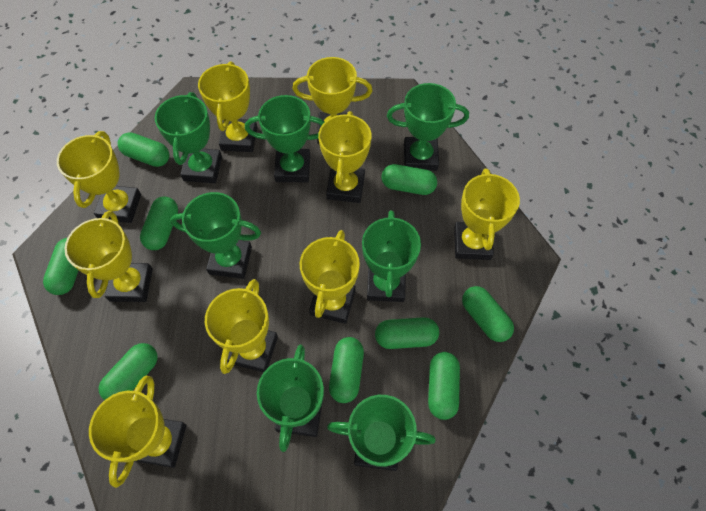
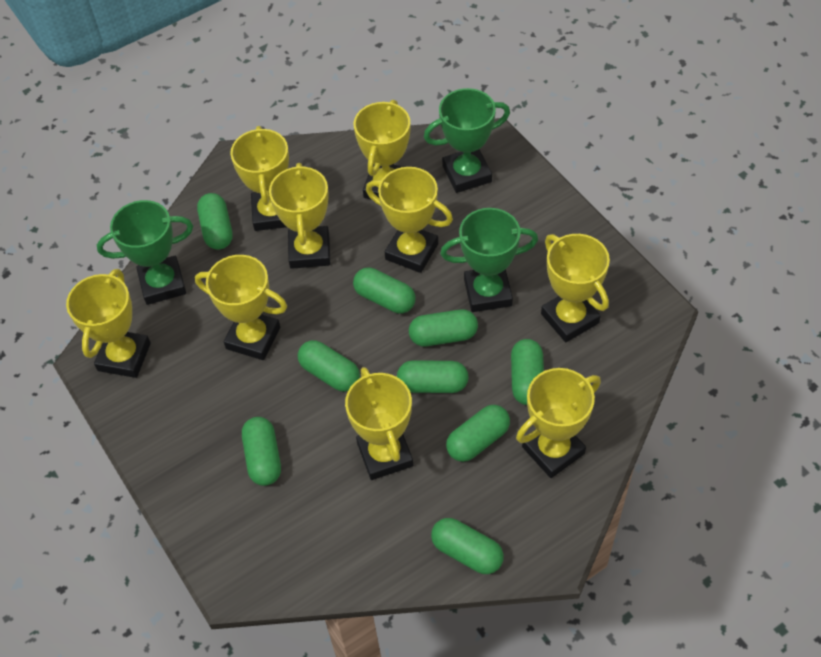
green trophy: 7 -> 3

